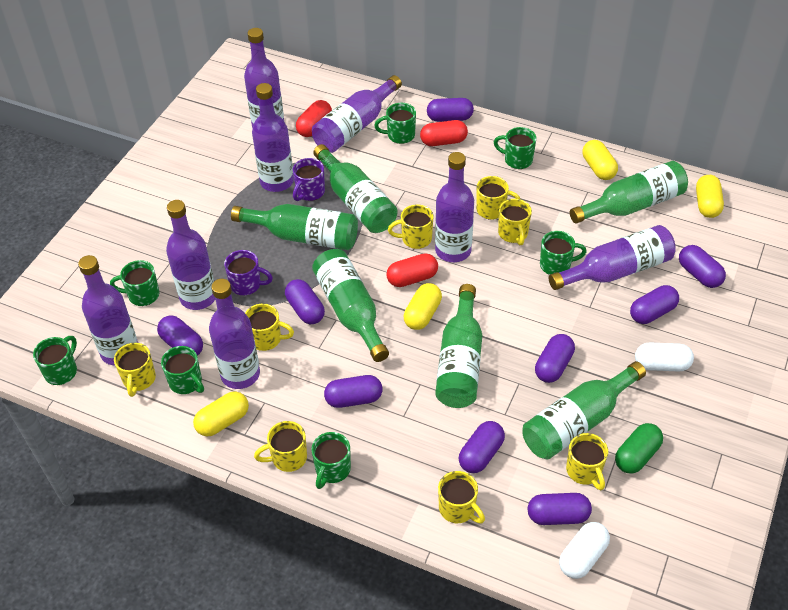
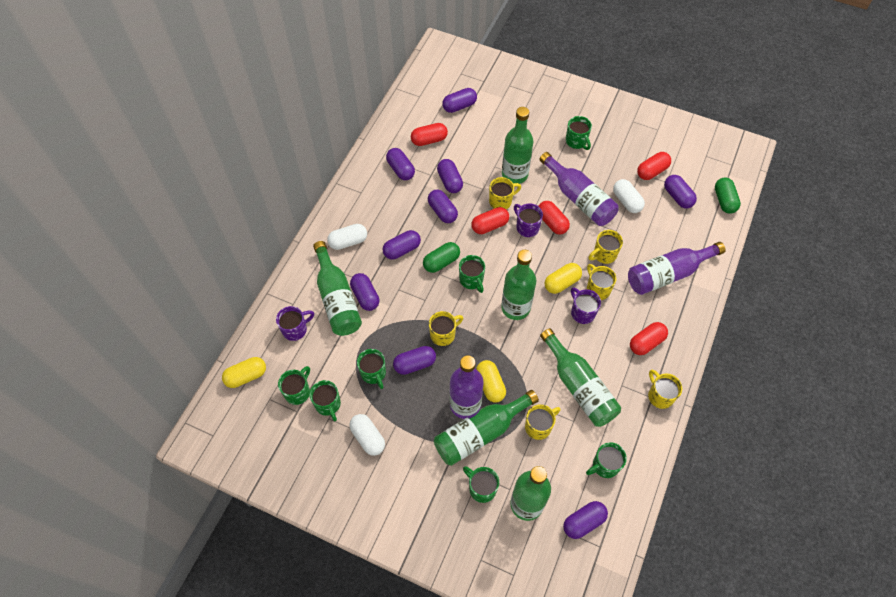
green capsule: 1 -> 2
purple bottle: 8 -> 3
purple mug: 2 -> 3
red capsule: 3 -> 5
white capsule: 2 -> 3
yellow capsule: 4 -> 3
yellow mug: 8 -> 6

